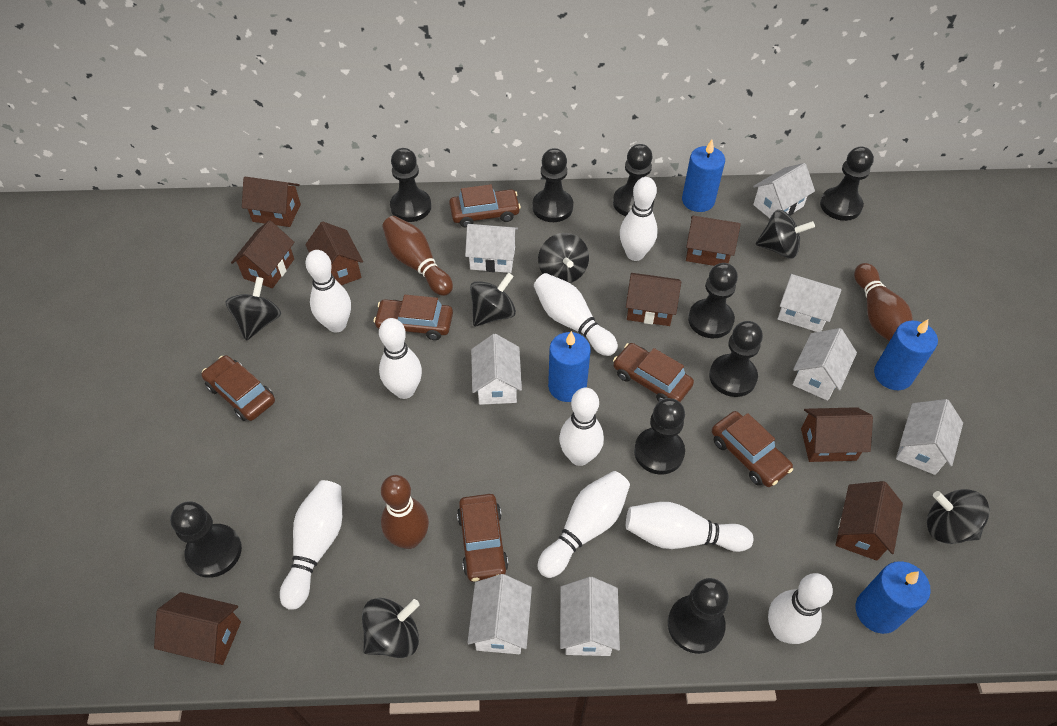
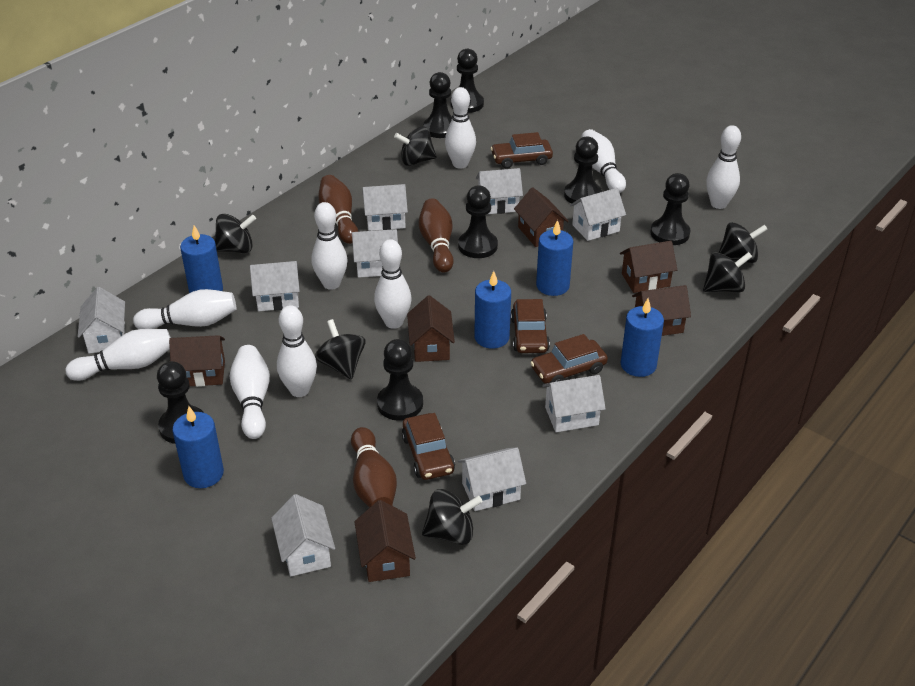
black pawn: 9 -> 7
blue candle: 4 -> 5
brown car: 6 -> 4
brown house: 8 -> 6
white house: 8 -> 9

